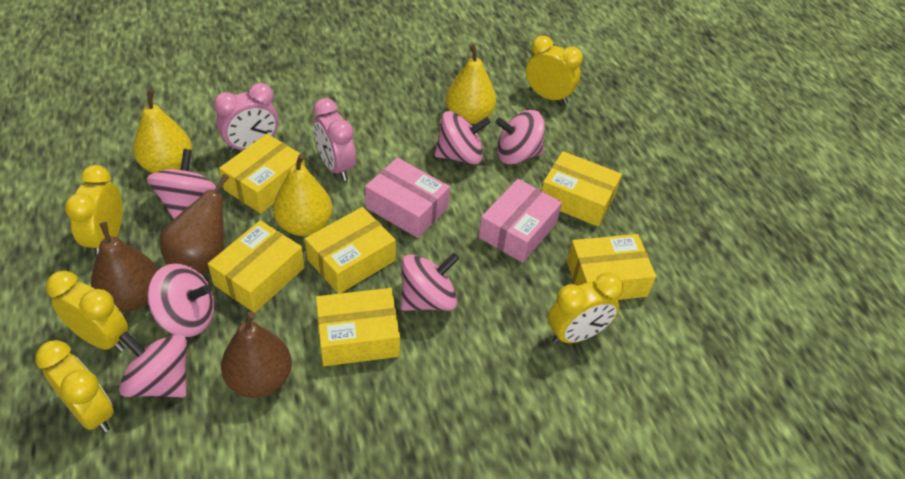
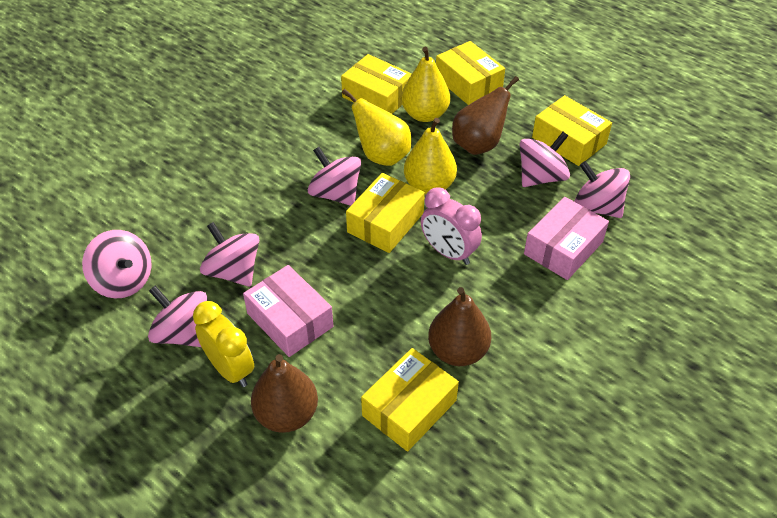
pink clock: 2 -> 1
yellow box: 6 -> 5
yellow clock: 5 -> 1

